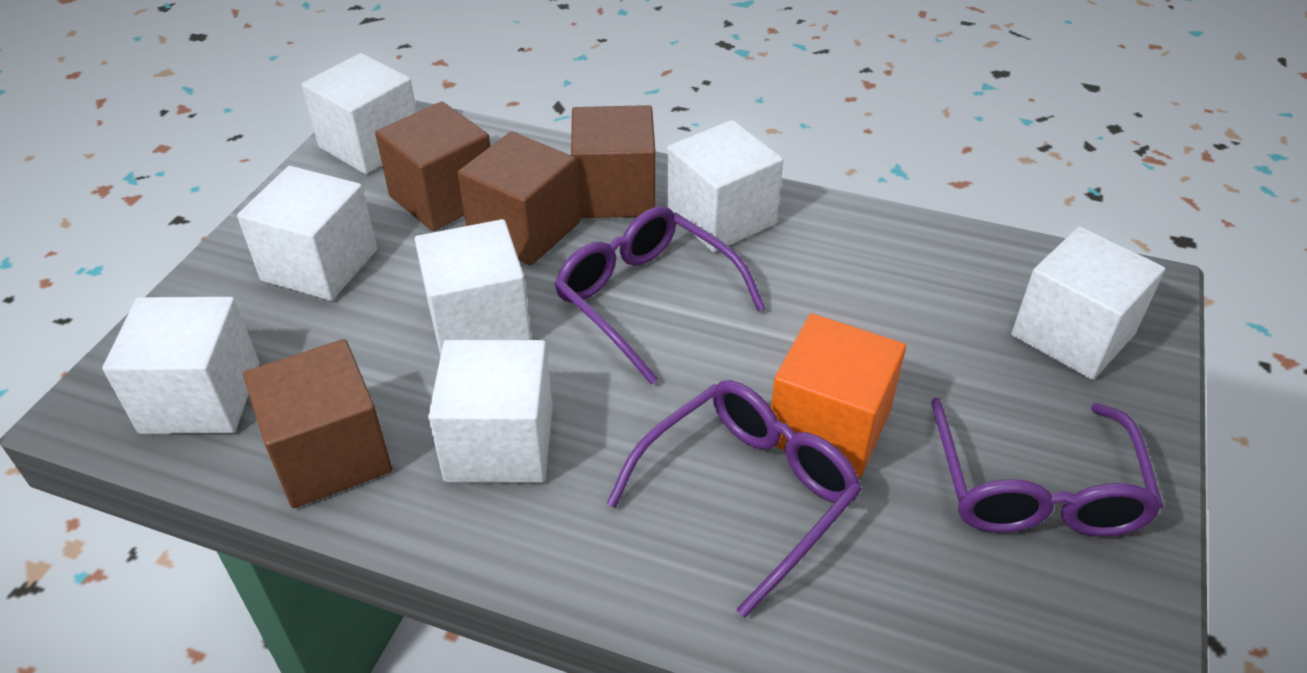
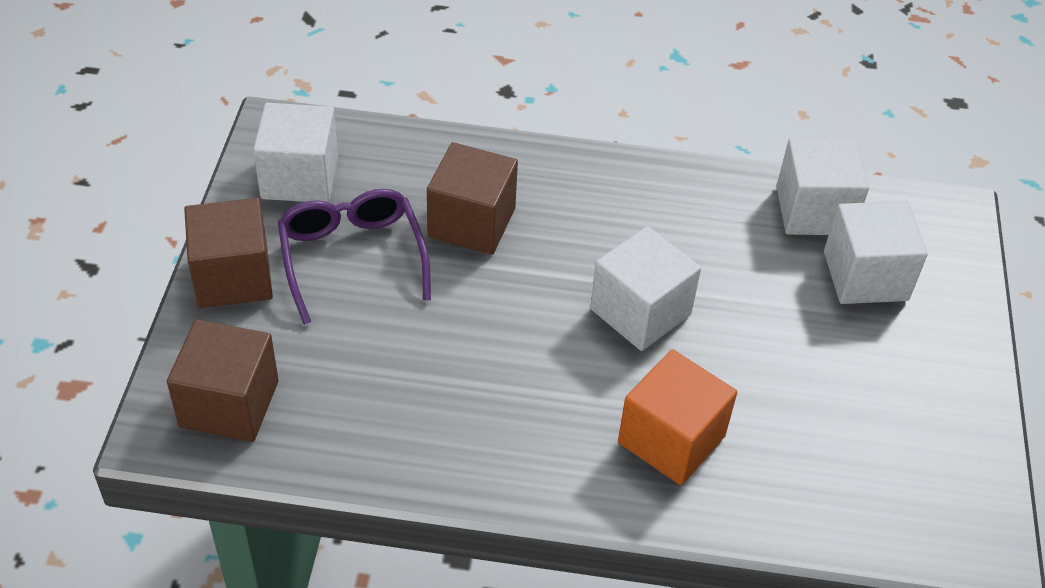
brown cube: 4 -> 3
purple glasses: 3 -> 1
white cube: 7 -> 4

